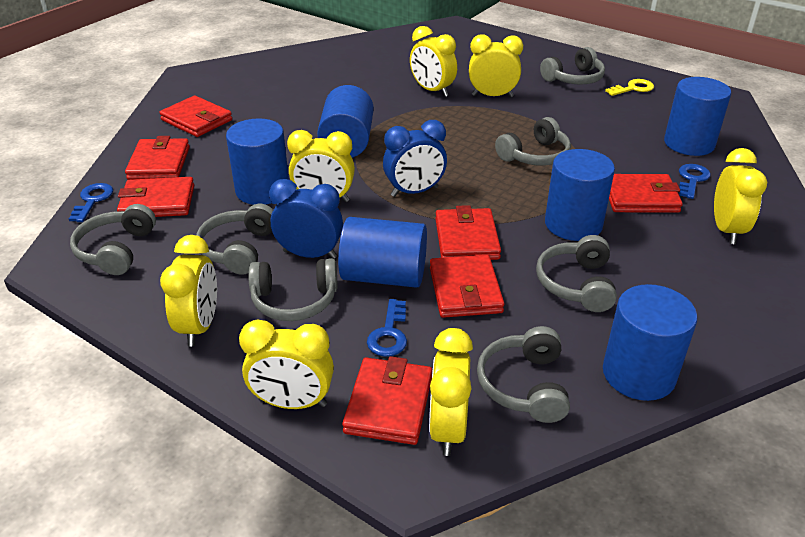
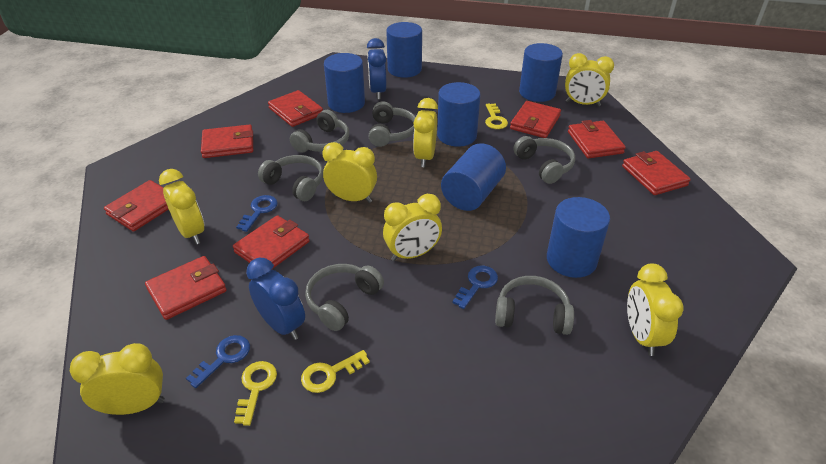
grey headphones: 7 -> 6
red wallet: 7 -> 8
yellow key: 1 -> 3

